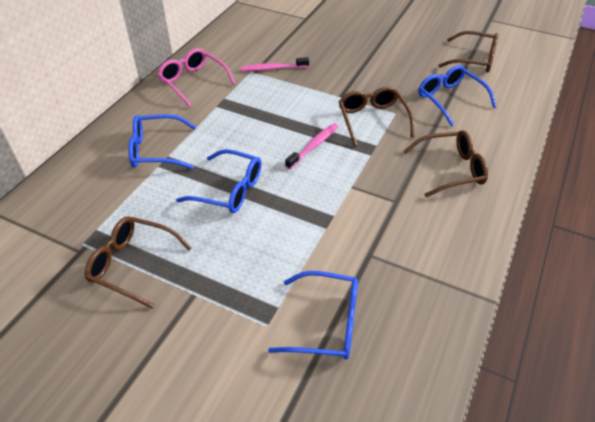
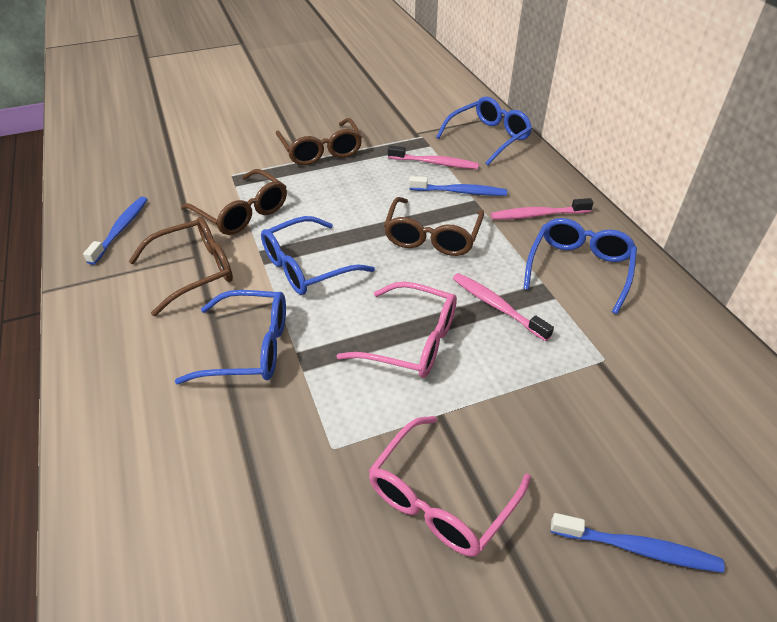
blue toothbrush: 0 -> 3
pink glasses: 1 -> 2
pink toothbrush: 2 -> 3

